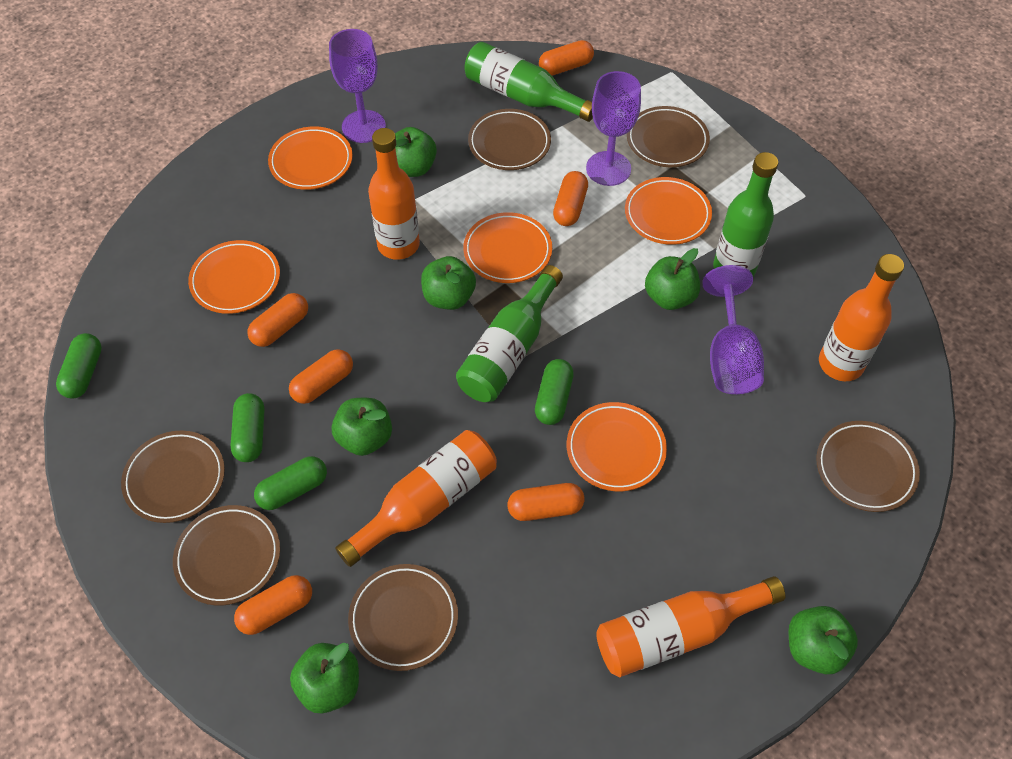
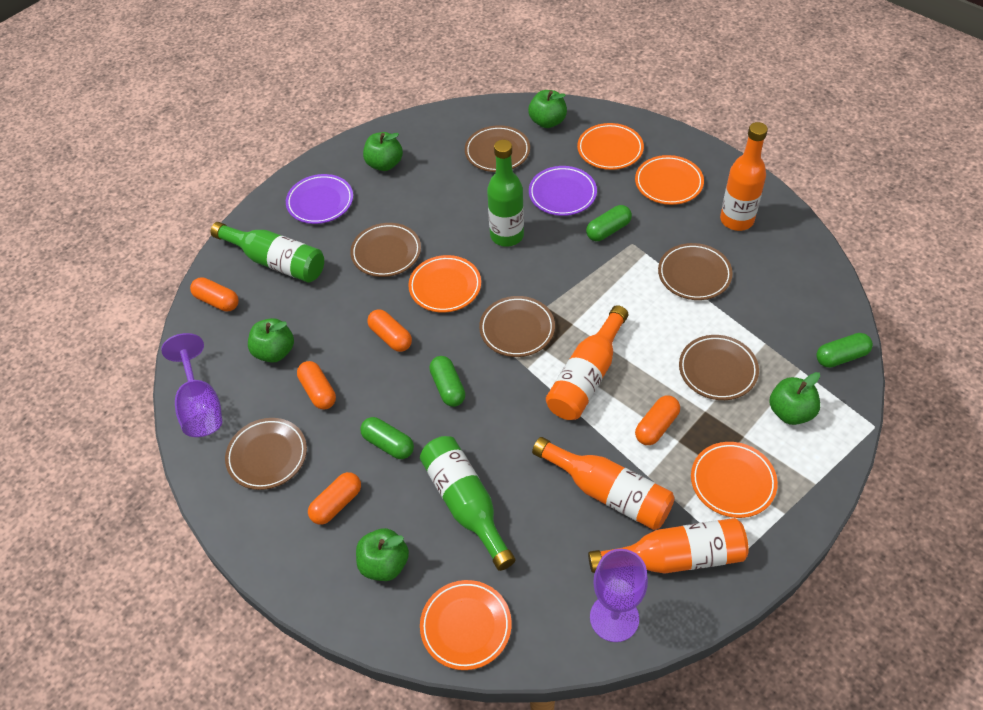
green apple: 6 -> 5
orange capsule: 6 -> 5
purple goblet: 3 -> 2
purple plate: 0 -> 2

